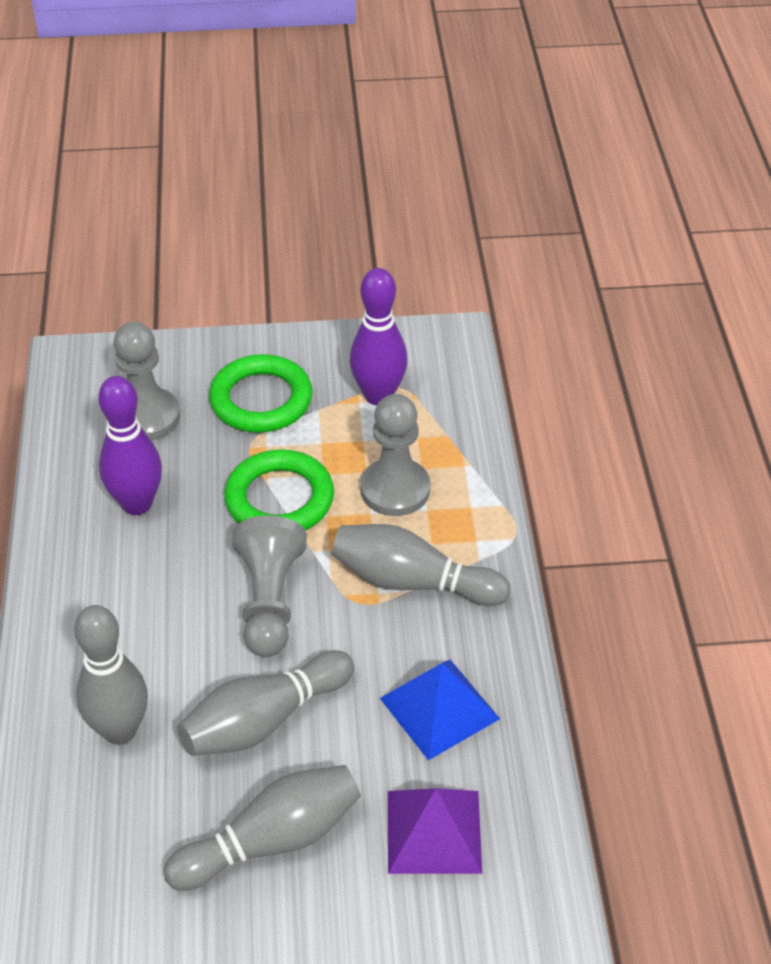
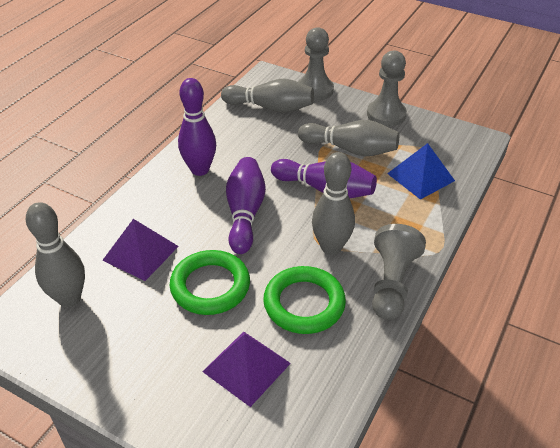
purple bowling pin: 2 -> 3
purple pyramid: 1 -> 2

